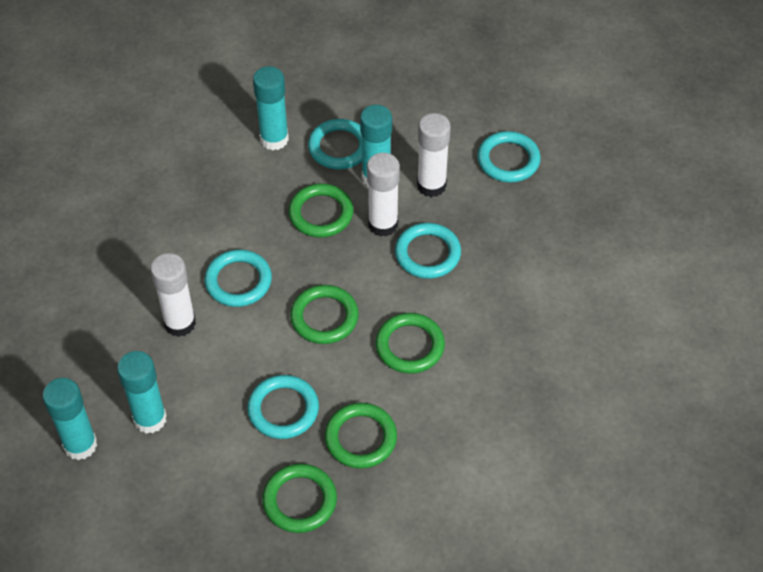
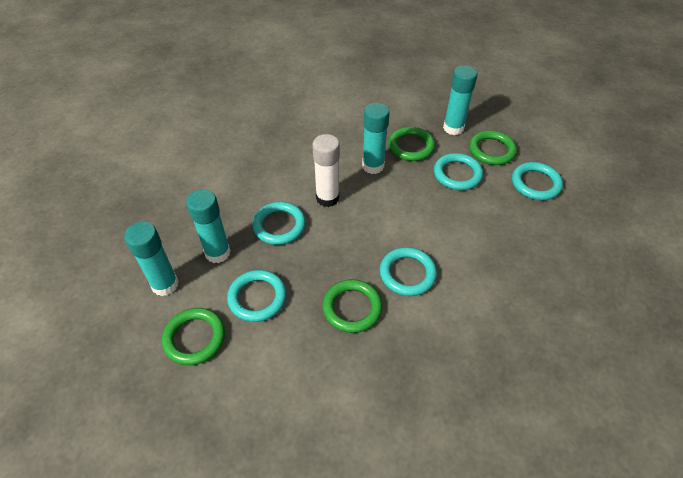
green ring: 5 -> 4
white glue stick: 3 -> 1

